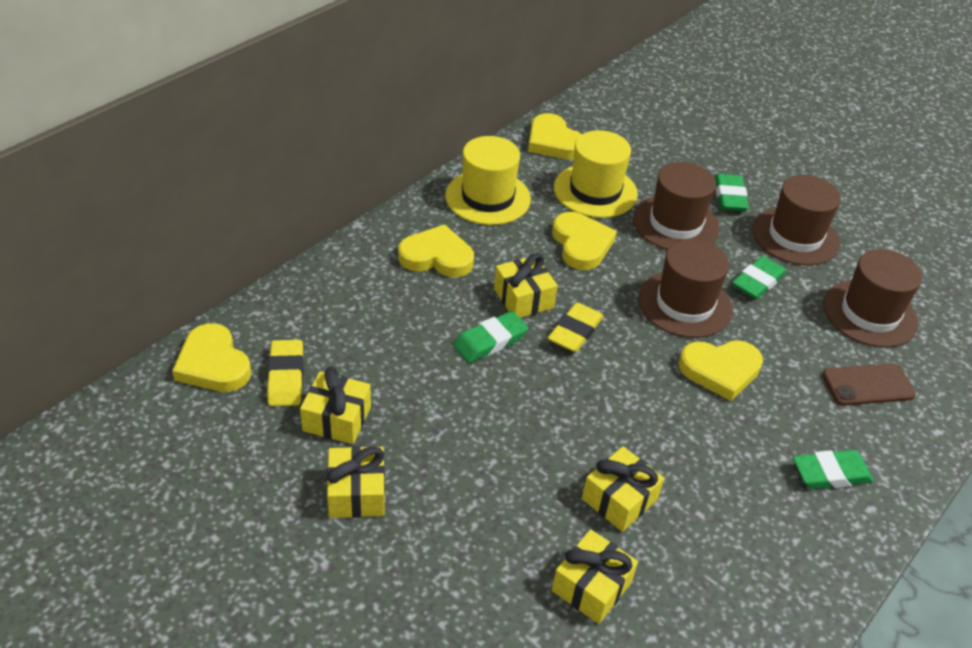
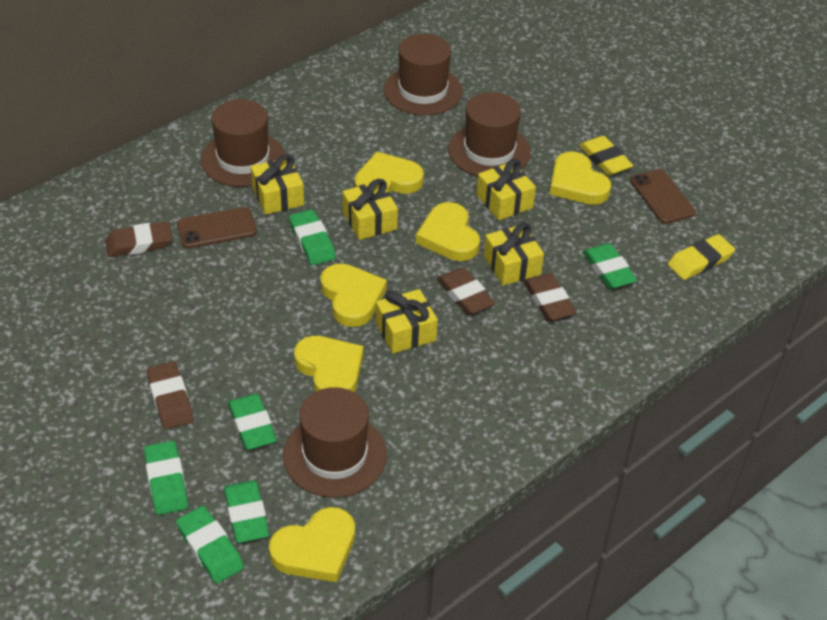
brown eraser: 0 -> 4
brown phone: 1 -> 2
green eraser: 4 -> 6
yellow hat: 2 -> 0
yellow heart: 5 -> 6

